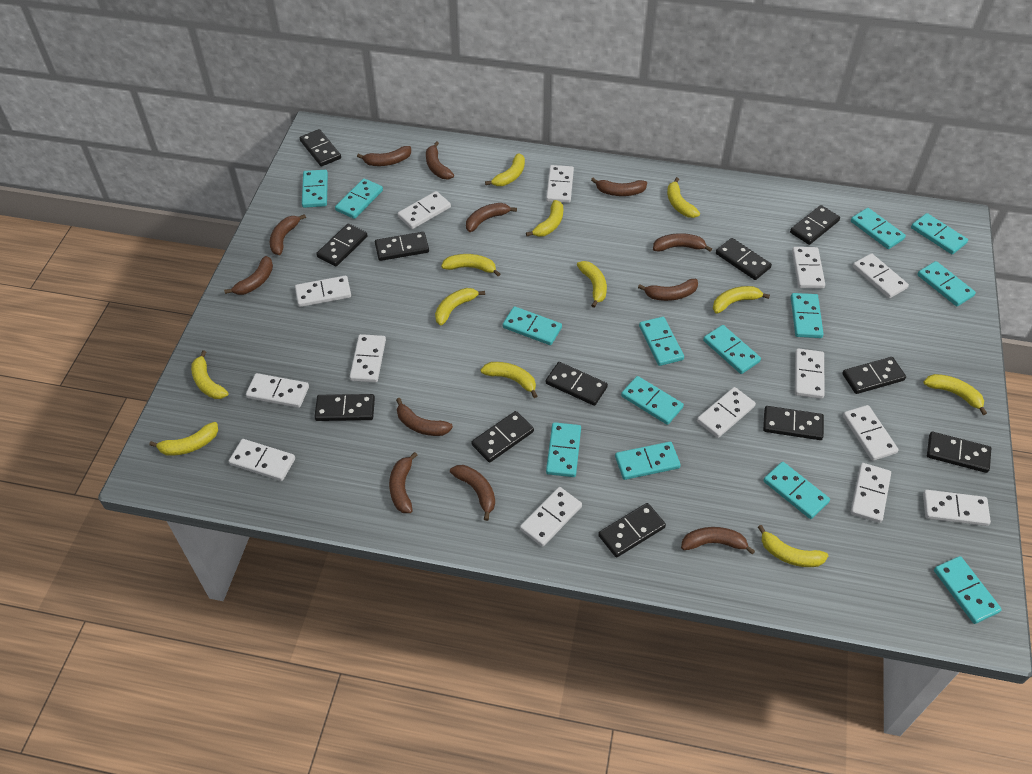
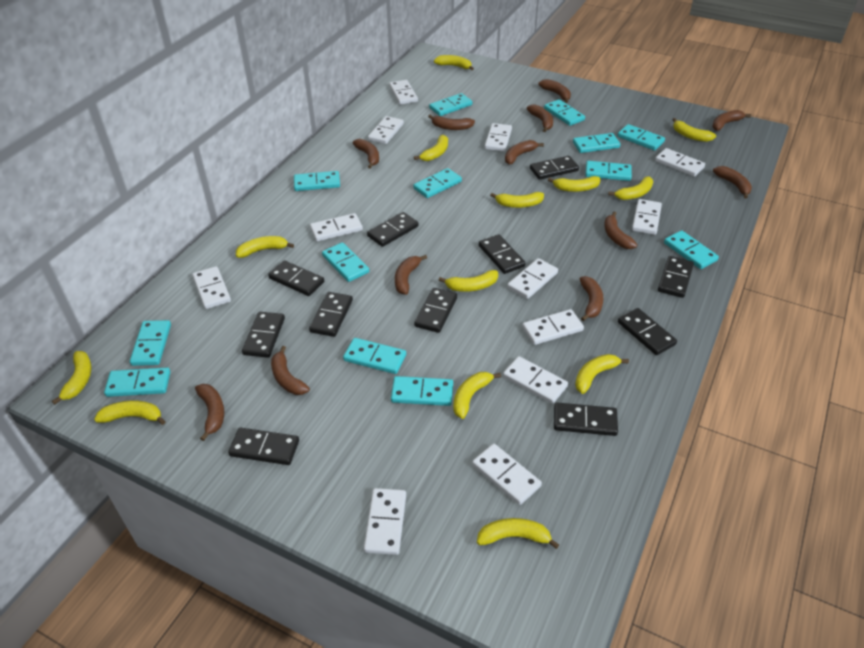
black domino: 12 -> 11
turquoise domino: 14 -> 13
white domino: 14 -> 12
yellow banana: 12 -> 13

